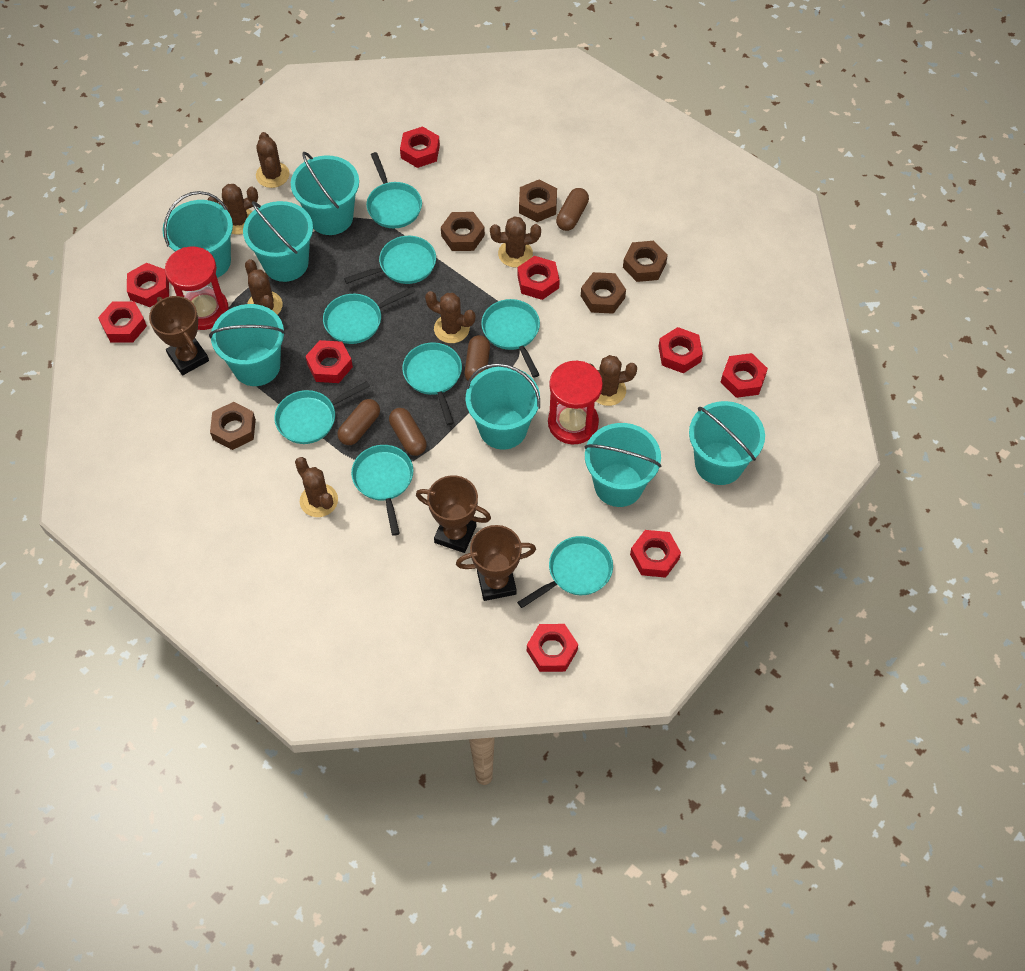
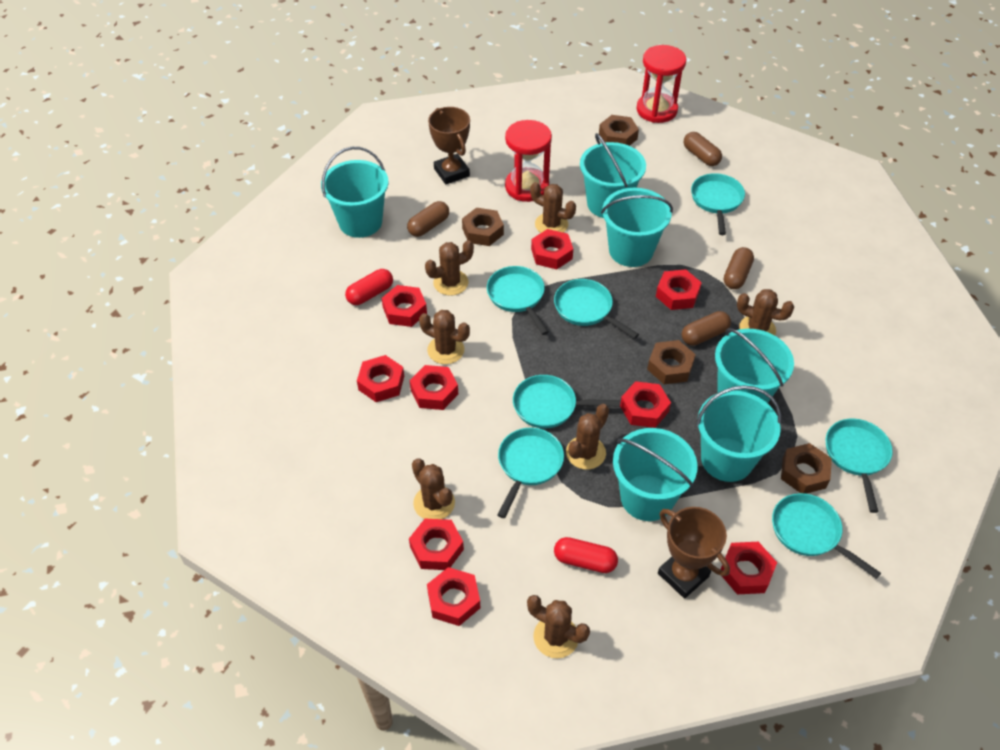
brown nut: 5 -> 4
brown trophy: 3 -> 2
red capsule: 0 -> 2
turquoise bucket: 7 -> 6
turquoise pan: 8 -> 7

